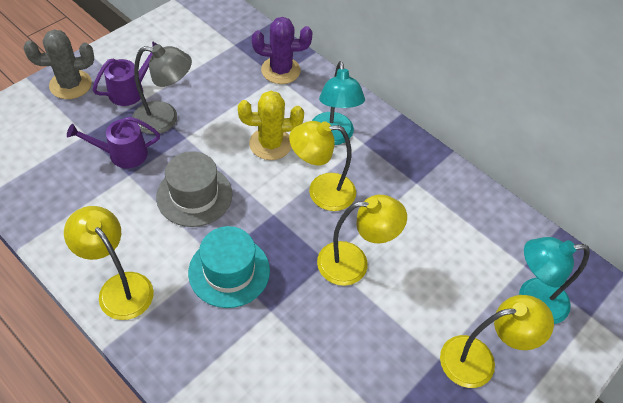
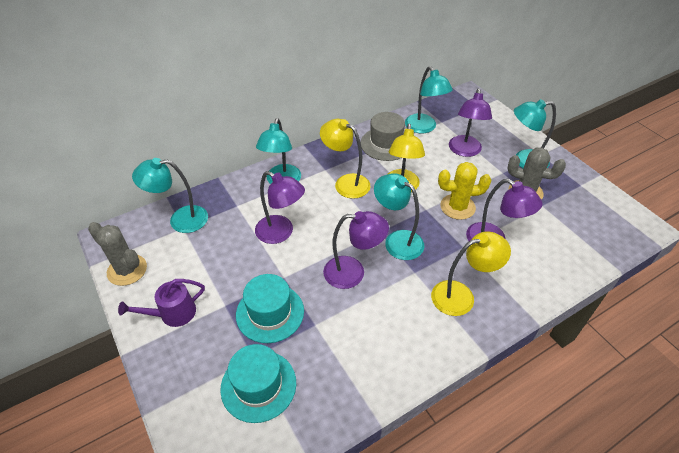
grey cactus: 1 -> 2
grey lamp: 1 -> 0
purple cactus: 1 -> 0
purple lamp: 0 -> 4
purple watering can: 2 -> 1
turquoise hat: 1 -> 2
turquoise lamp: 2 -> 5
yellow lamp: 4 -> 3

